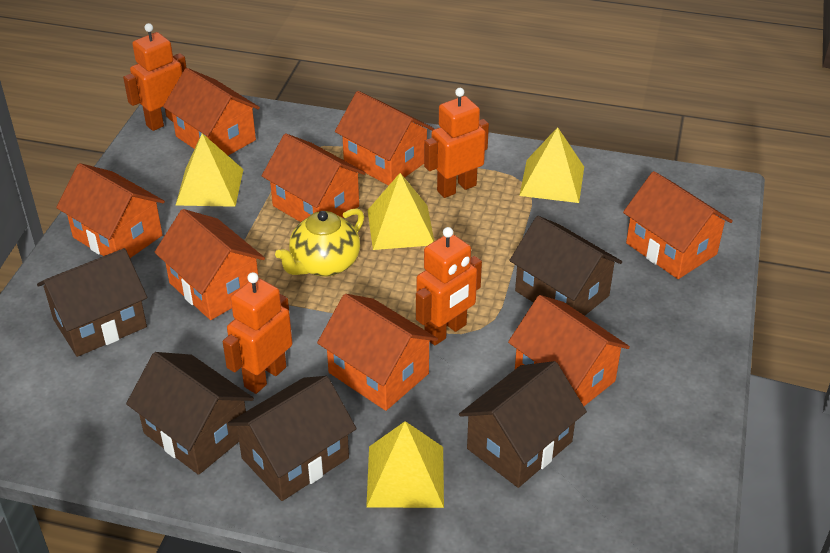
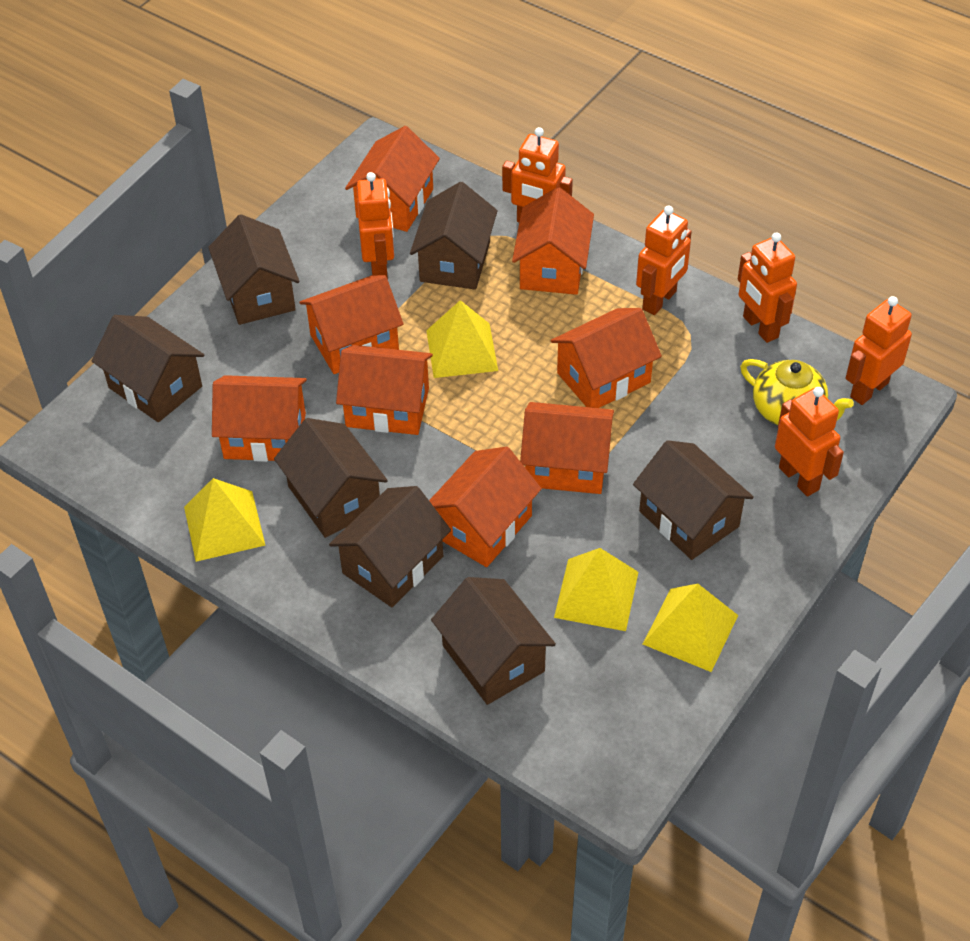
brown house: 5 -> 7
orange robot: 4 -> 6

